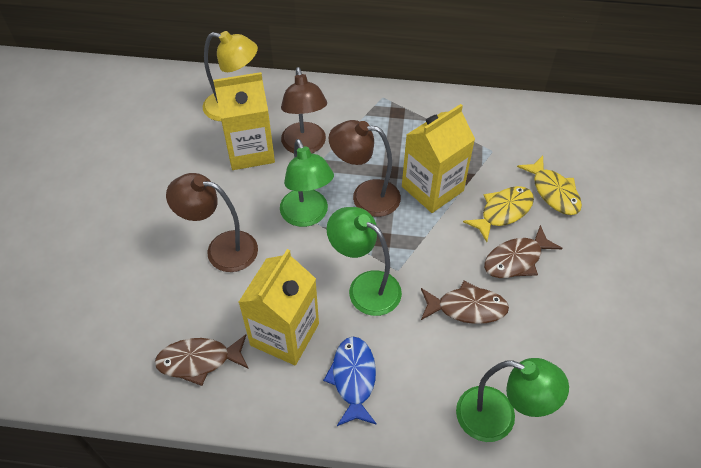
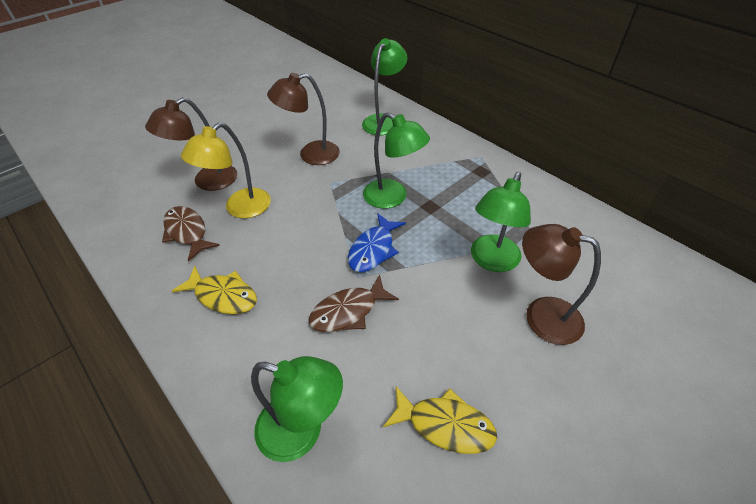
brown fish: 3 -> 2
green lamp: 3 -> 4
yellow carton: 3 -> 0

